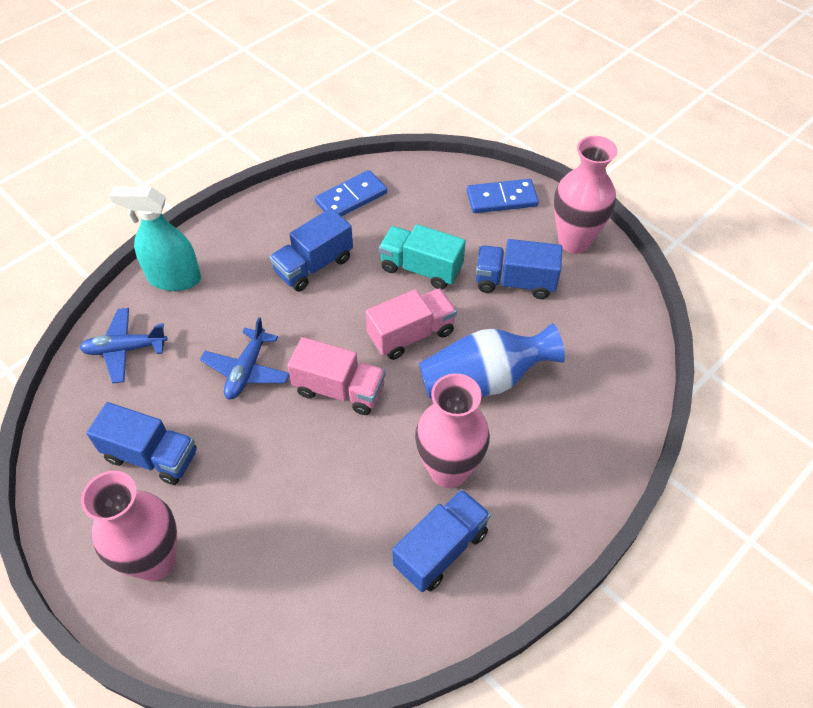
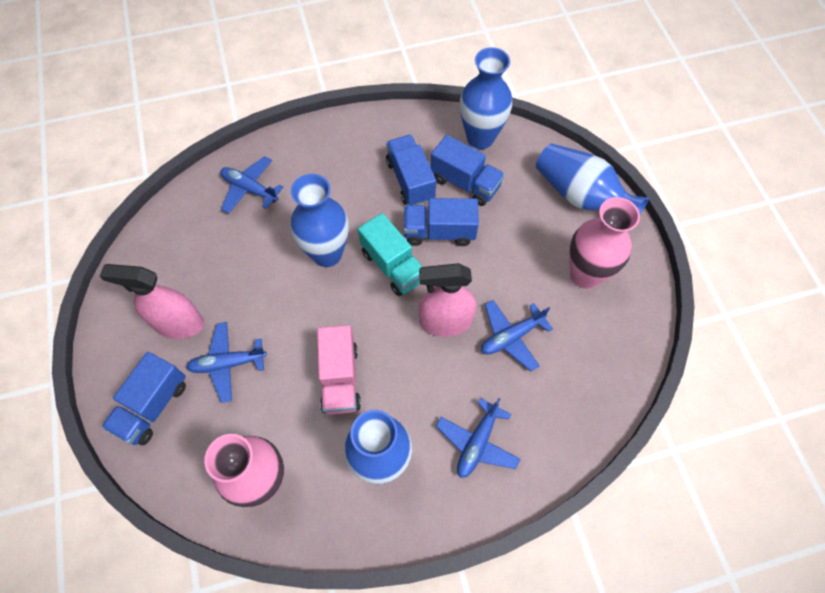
blue domino: 2 -> 0
blue plane: 2 -> 4
blue vase: 1 -> 4
pink spray bottle: 0 -> 2
pink truck: 2 -> 1
pink vase: 3 -> 2
turquoise spray bottle: 1 -> 0

